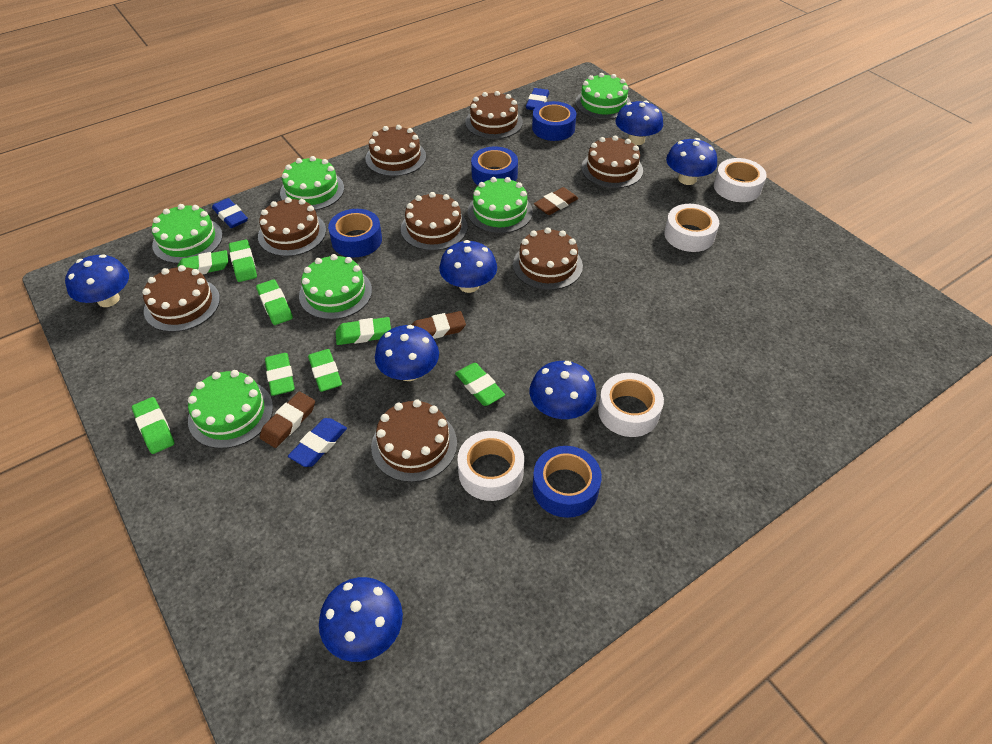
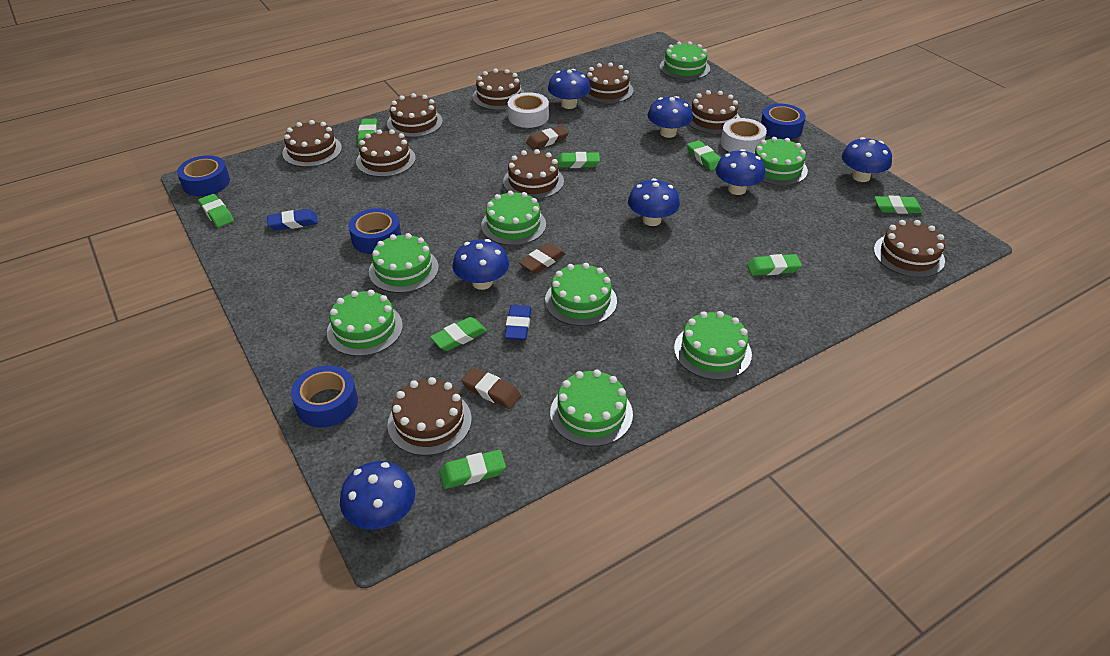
blue eraser: 3 -> 2
brown cake: 8 -> 9
green cake: 6 -> 8
white tape: 4 -> 2

